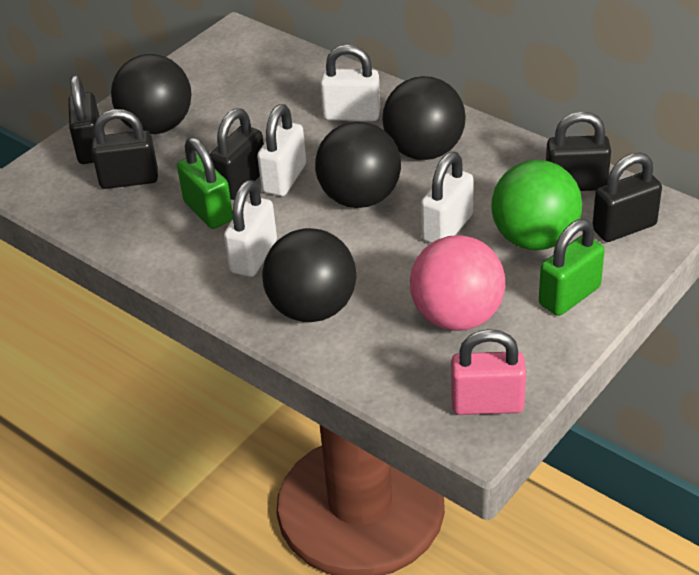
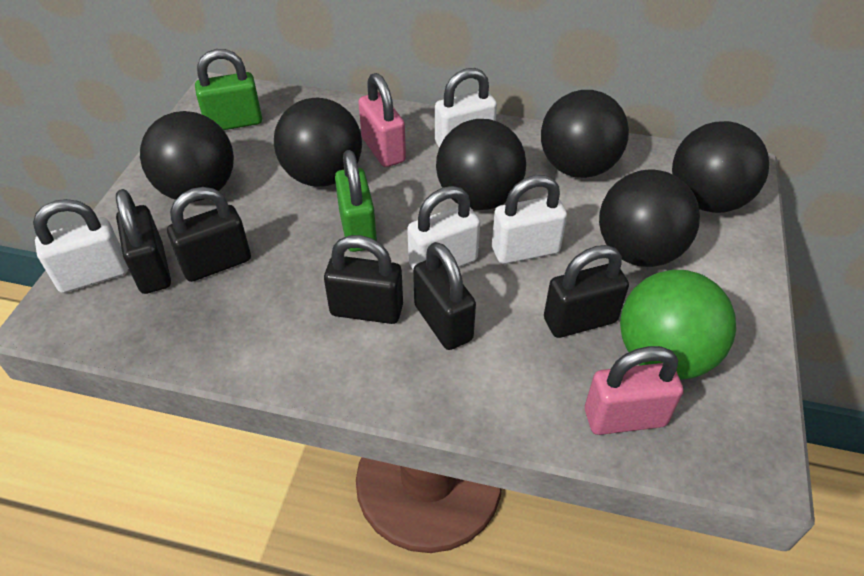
black ball: 4 -> 6
pink ball: 1 -> 0
pink padlock: 1 -> 2

